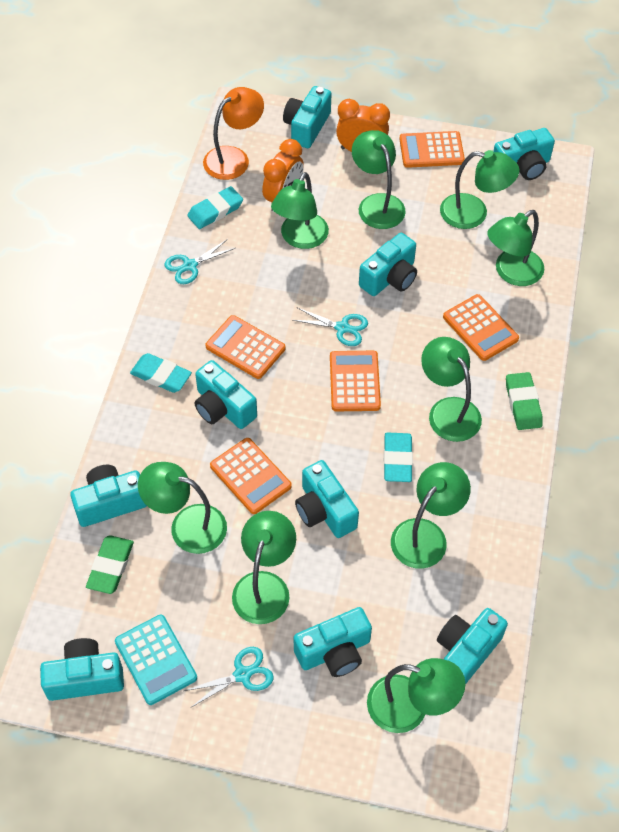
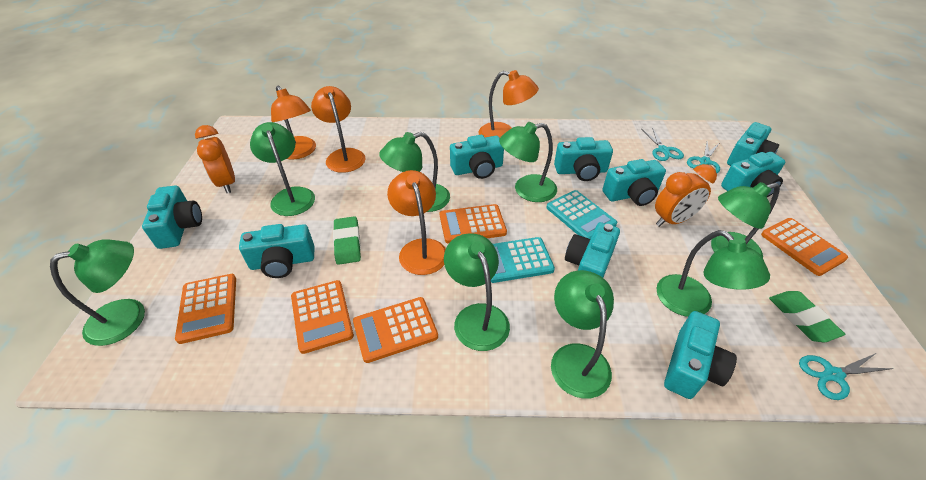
green lamp: 9 -> 8
orange lamp: 1 -> 4
turquoise calculator: 1 -> 2
turquoise eraser: 3 -> 0

